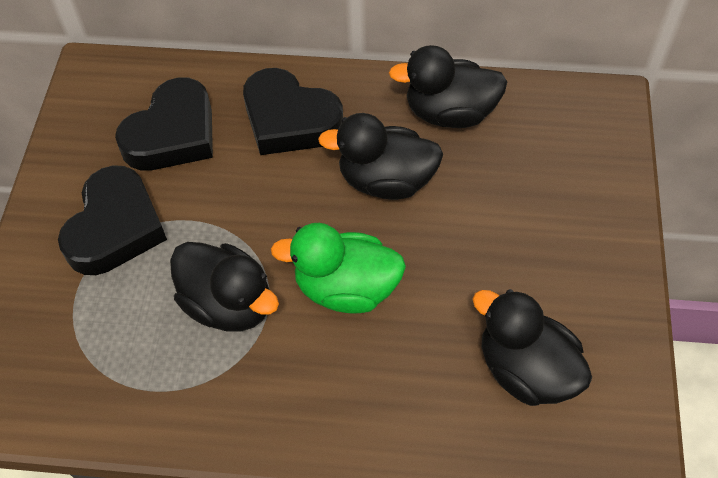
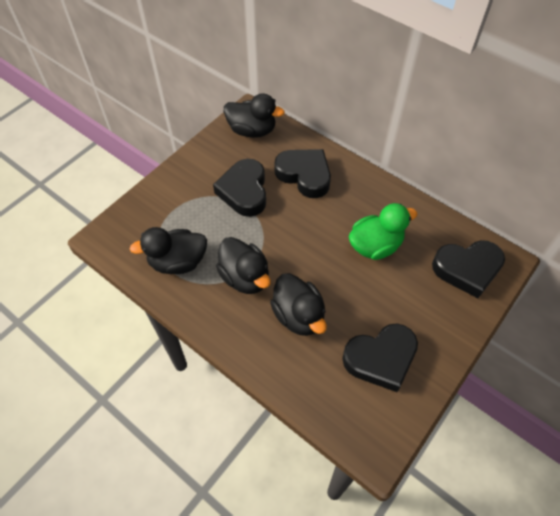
black heart: 3 -> 4

